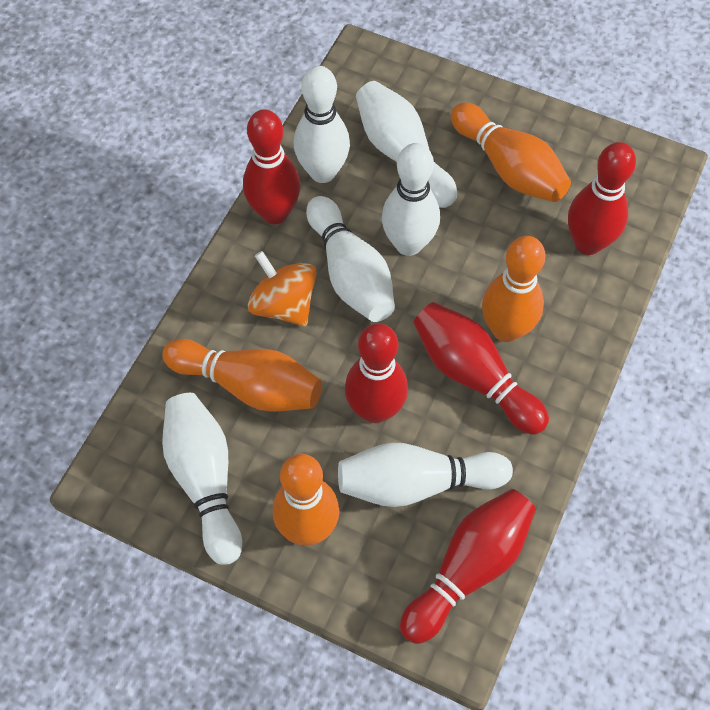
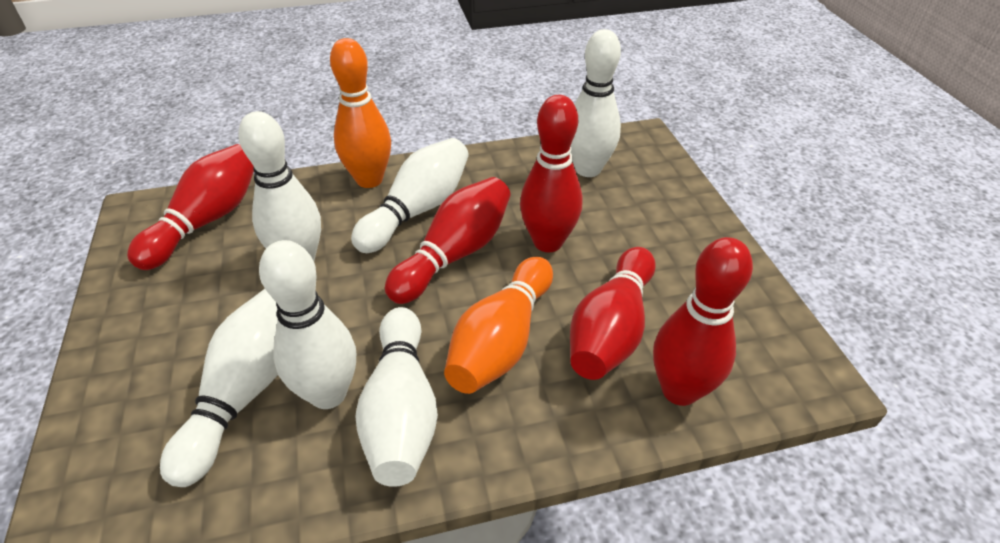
orange bowling pin: 4 -> 2
orange spinning top: 1 -> 0

